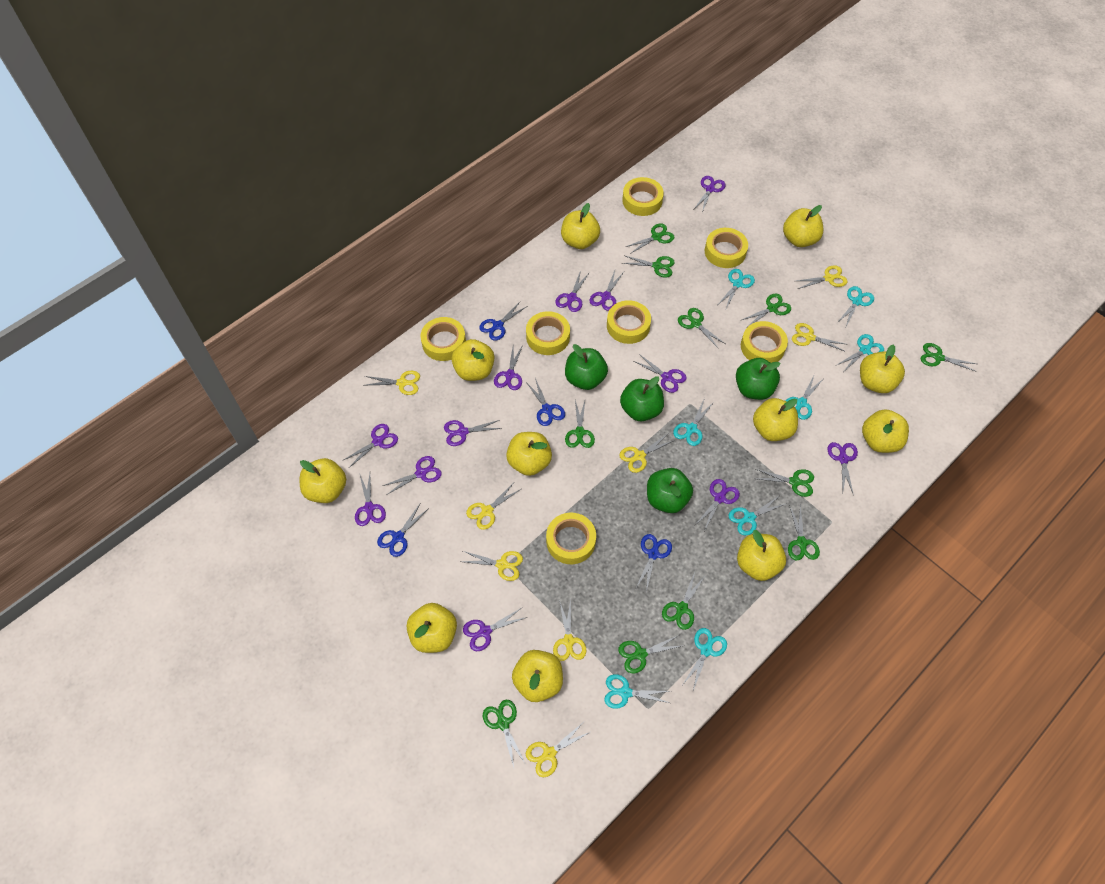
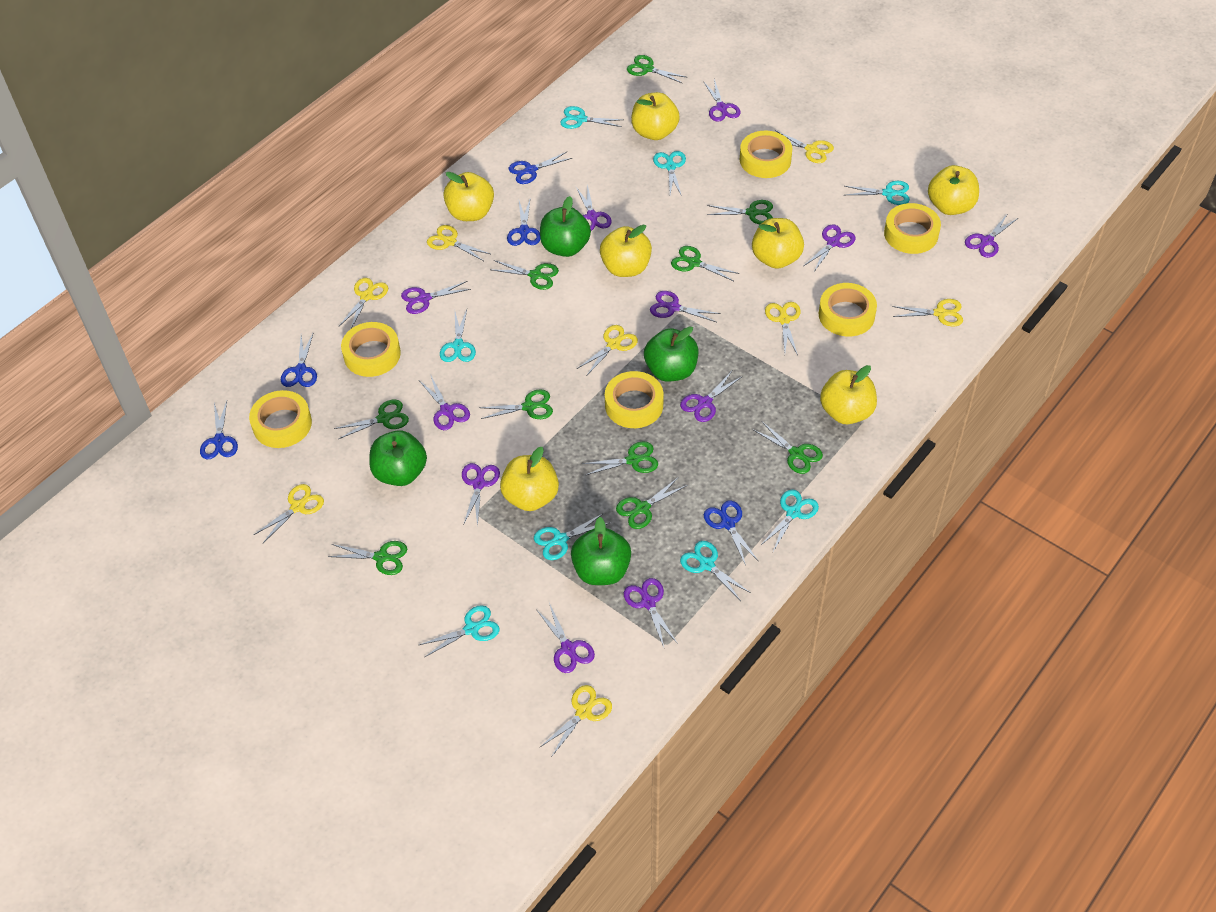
blue scissors: 4 -> 5
green scissors: 11 -> 10
purple scissors: 12 -> 11
yellow apple: 11 -> 7
yellow tape: 7 -> 6

